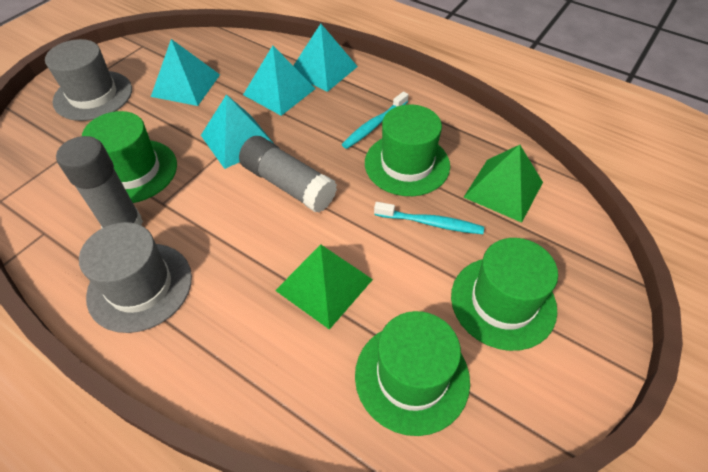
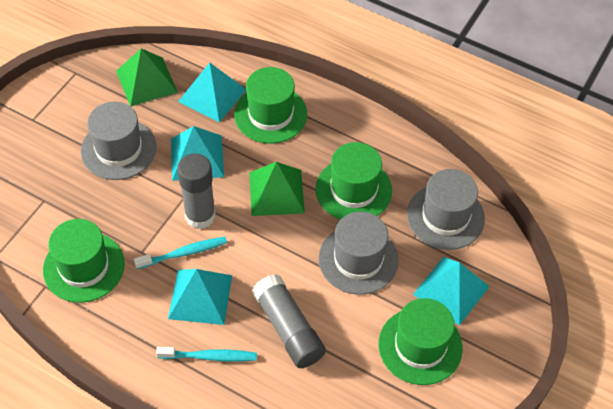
grey hat: 2 -> 3

